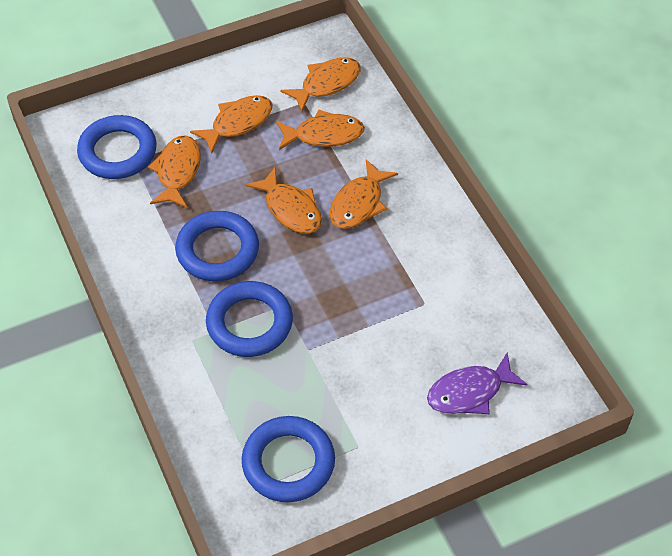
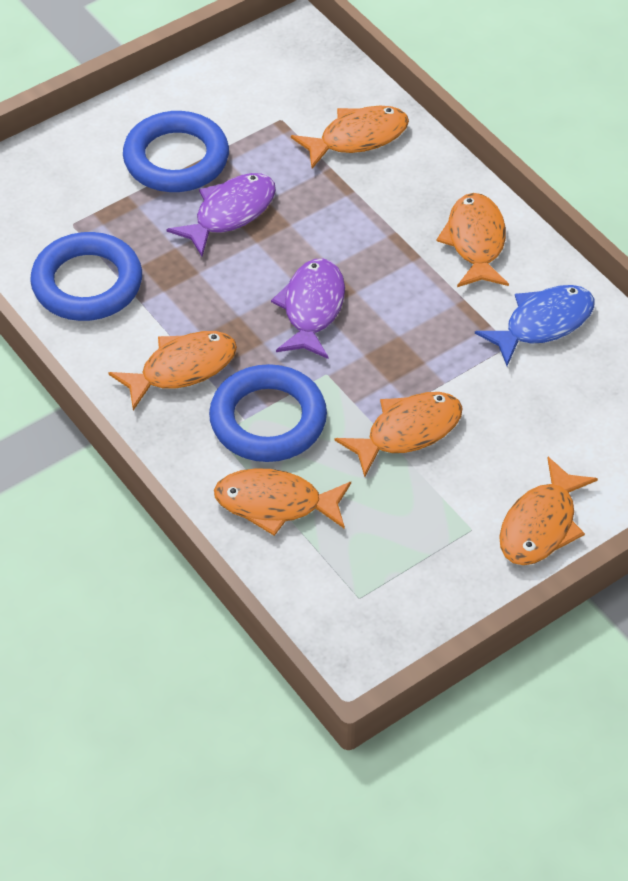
blue fish: 0 -> 1
blue ring: 4 -> 3
purple fish: 1 -> 2

